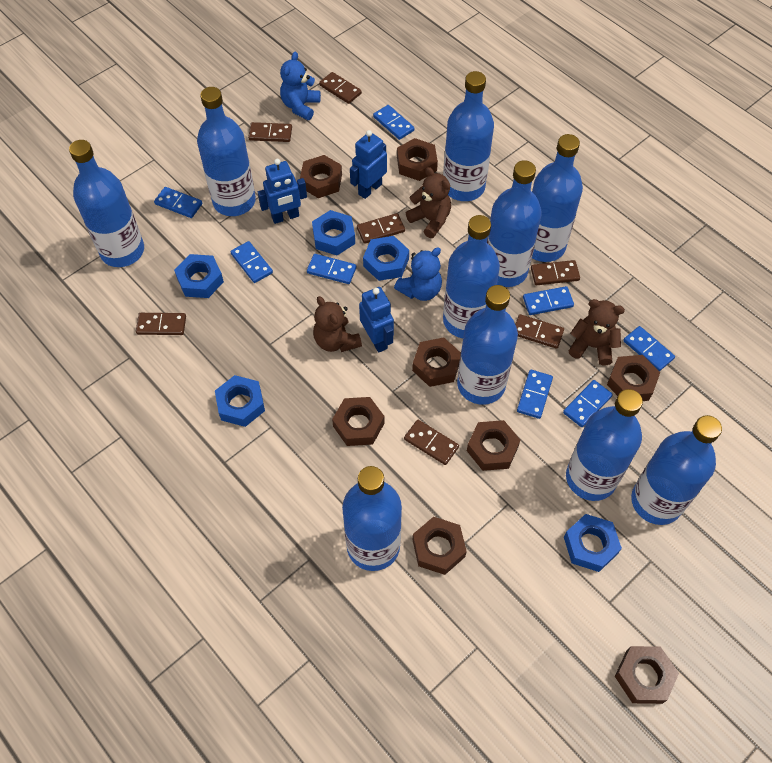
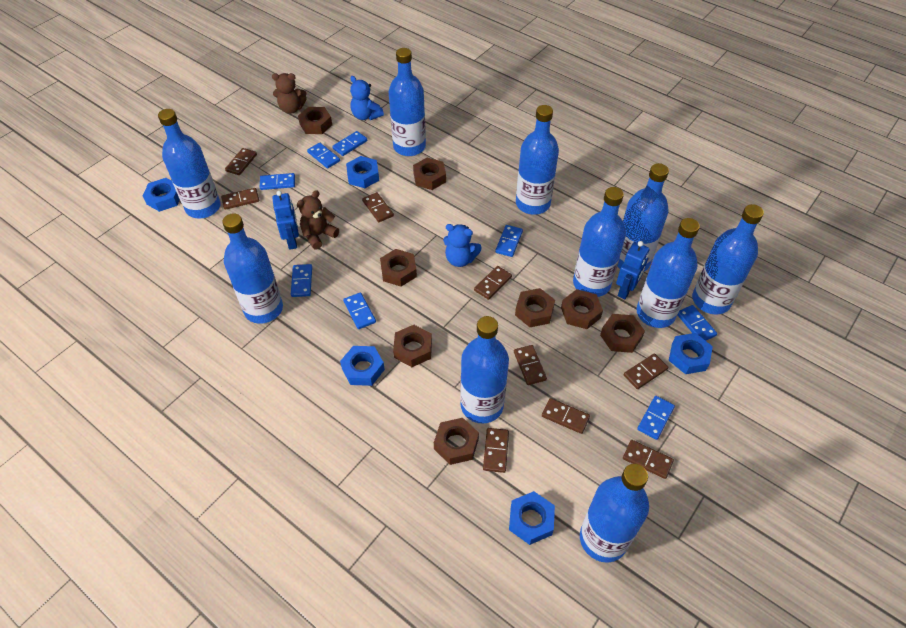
blue robot: 3 -> 2
brown domino: 7 -> 9
brown teddy bear: 3 -> 2

